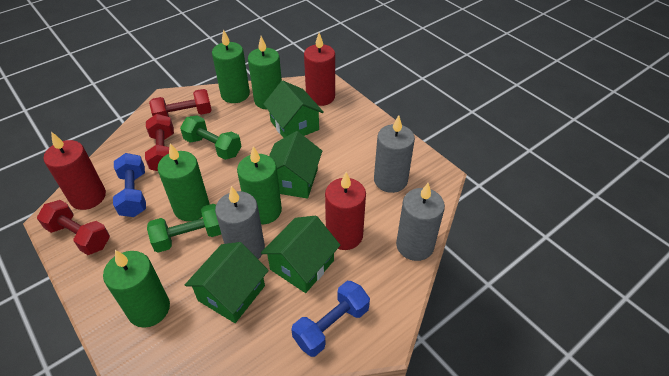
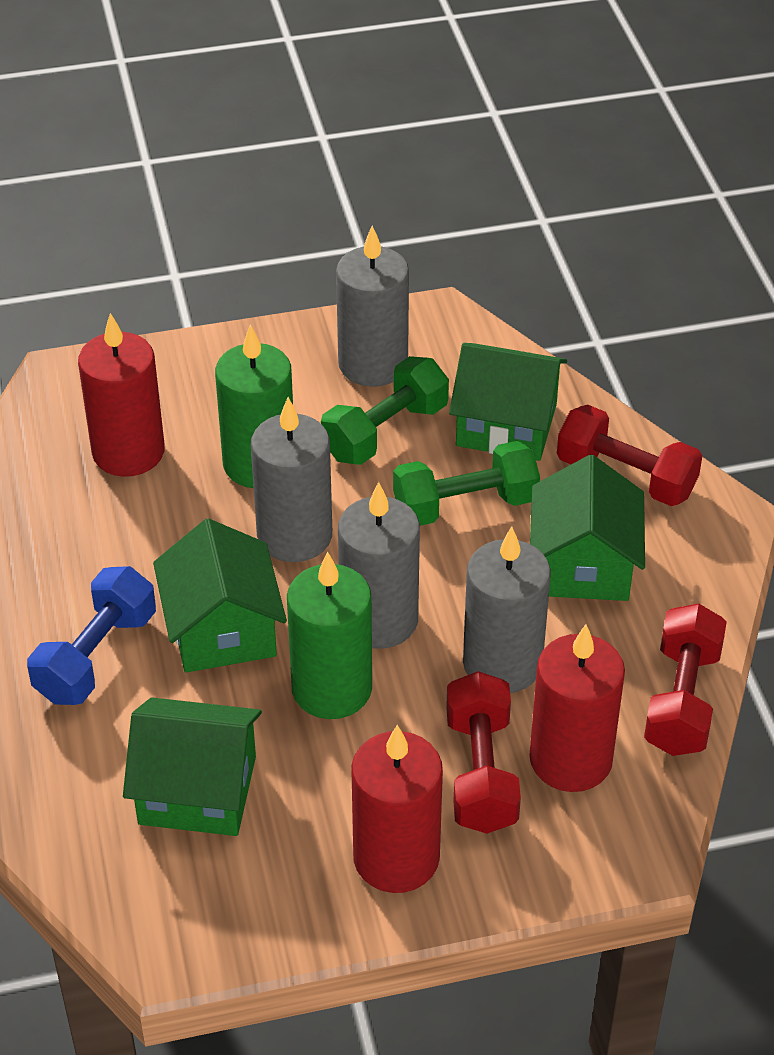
blue dumbbell: 2 -> 1
green candle: 5 -> 2
grey candle: 3 -> 4

